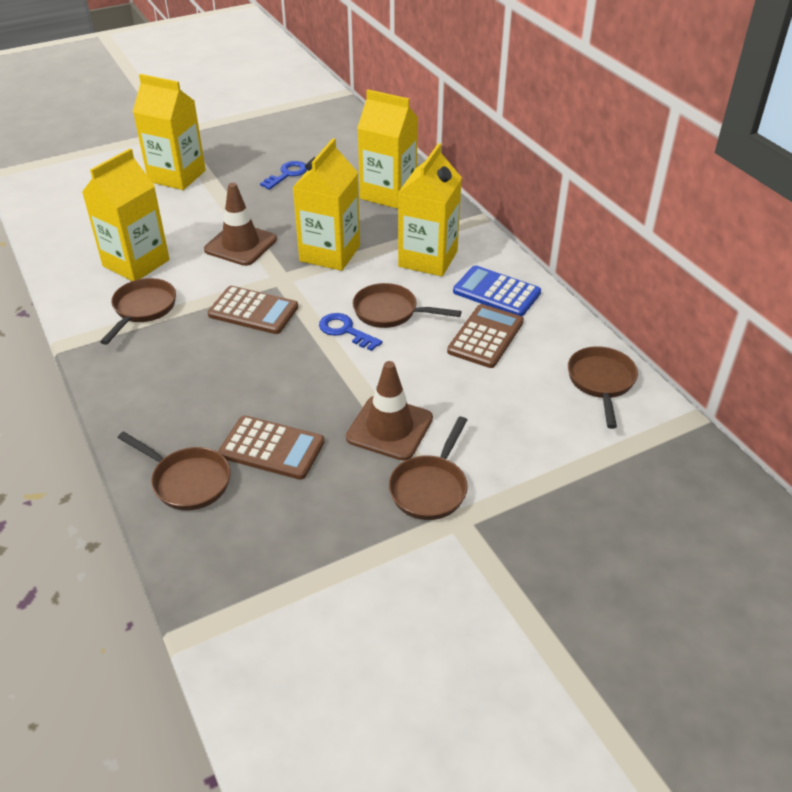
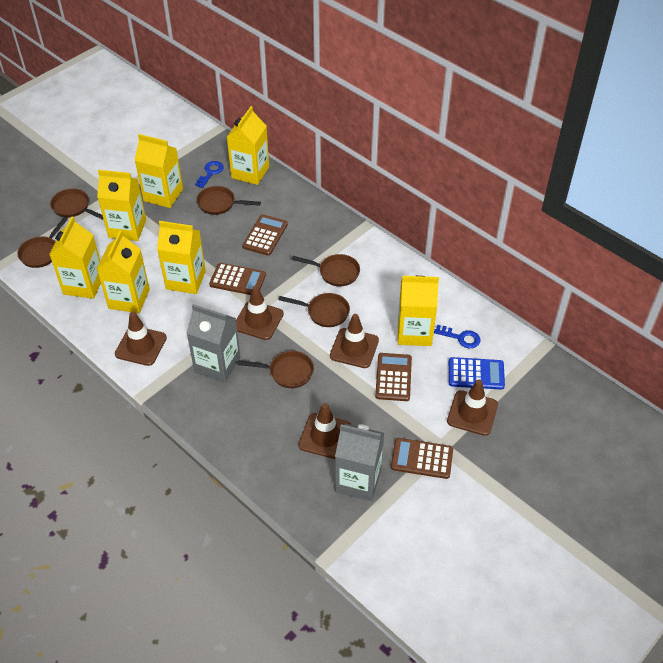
brown calculator: 3 -> 4
brown pan: 5 -> 6
brown traffic cone: 2 -> 5
grey carton: 0 -> 2
yellow carton: 5 -> 7

